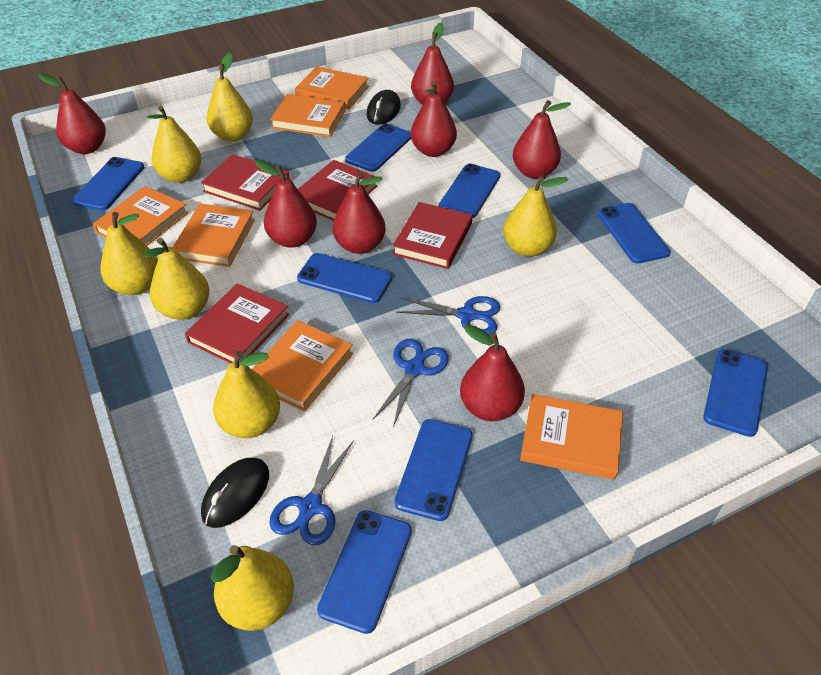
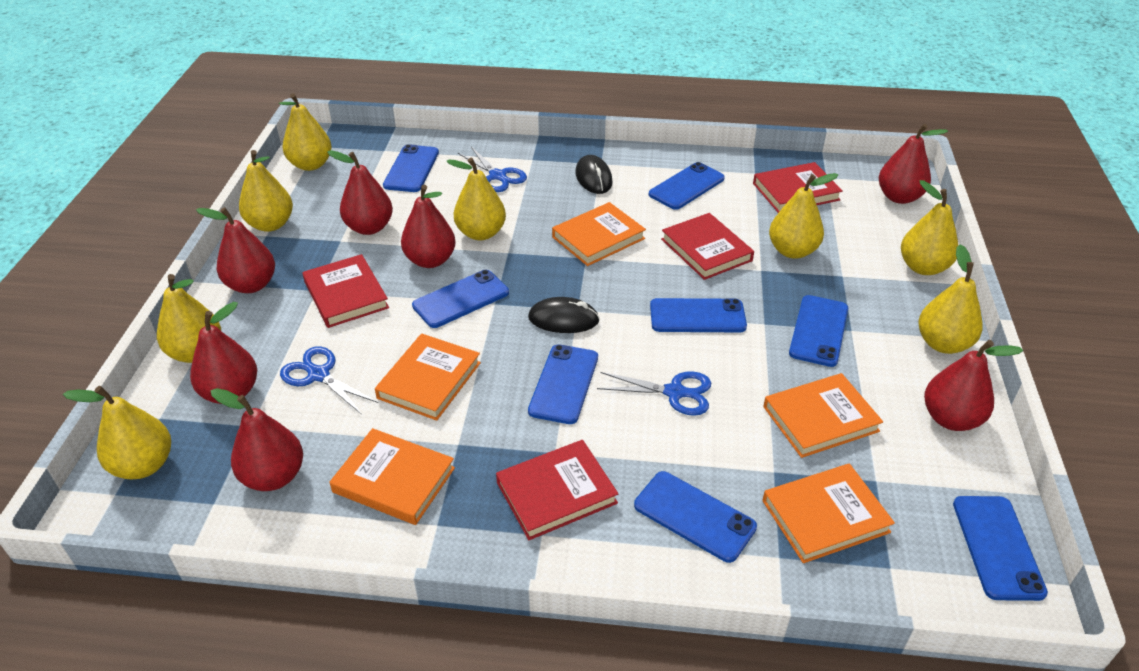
orange book: 6 -> 5
yellow pear: 7 -> 8

